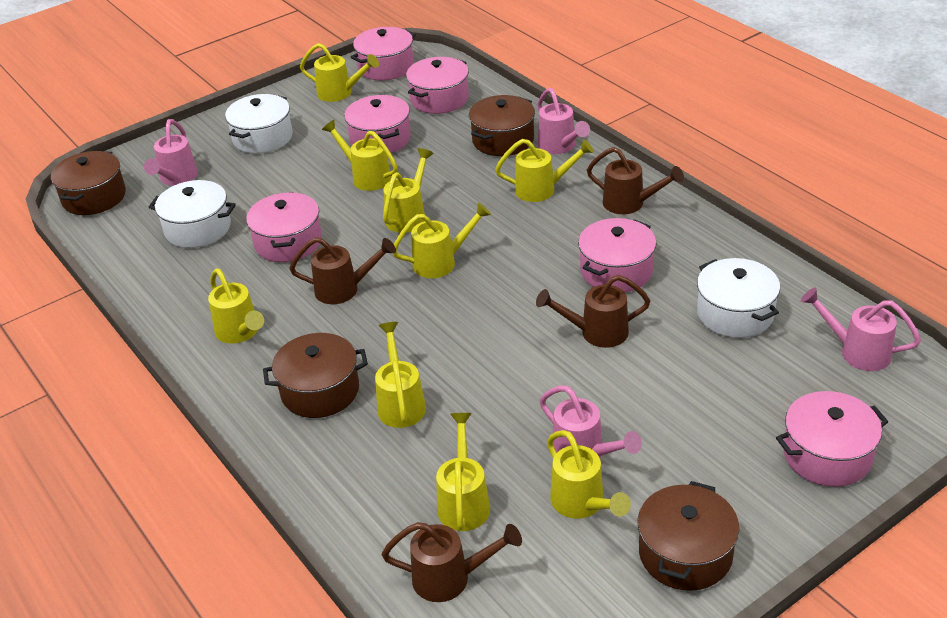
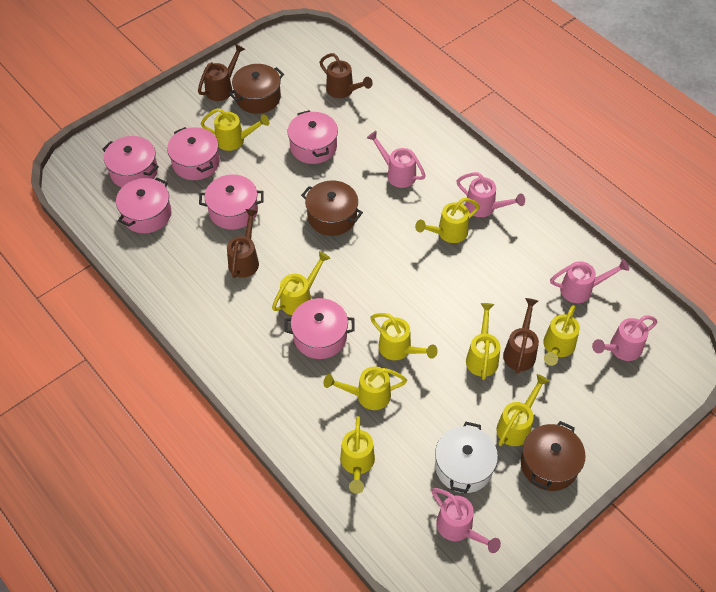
brown pot: 4 -> 3
pink watering can: 4 -> 5
white pot: 3 -> 1

